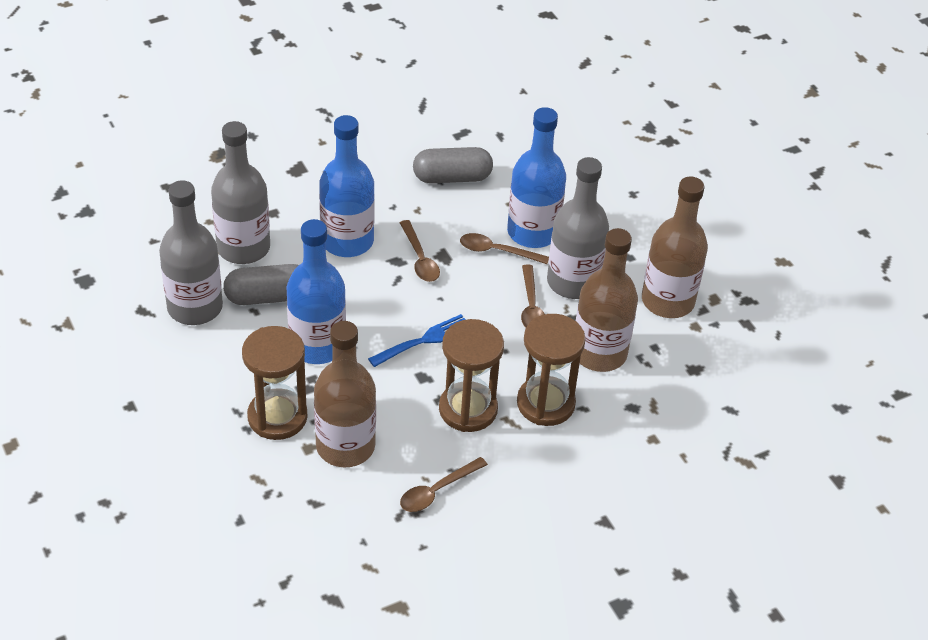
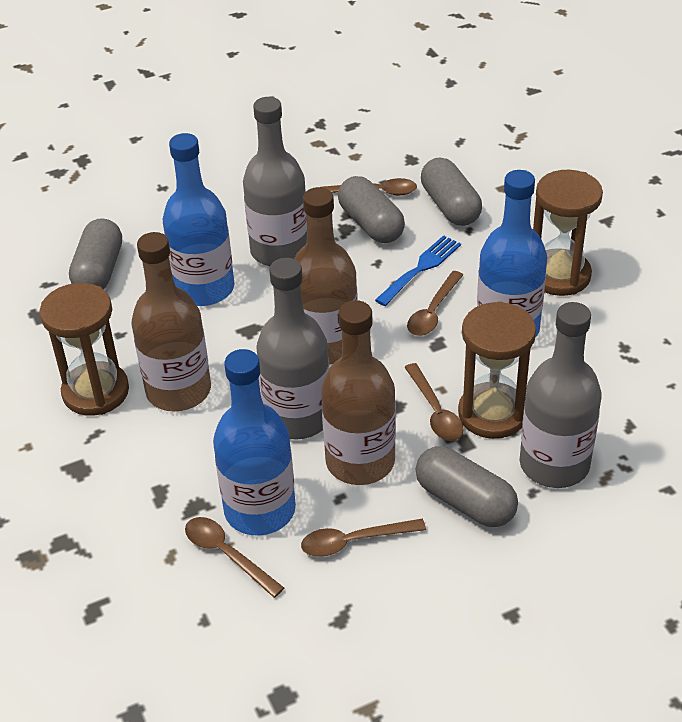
brown spoon: 4 -> 5
grey capsule: 2 -> 4

